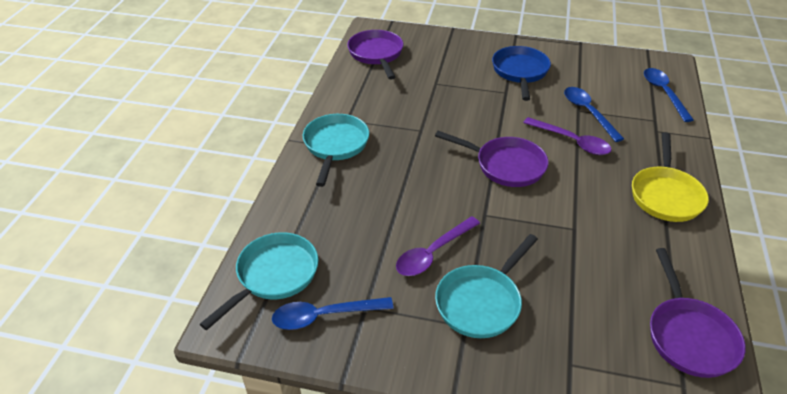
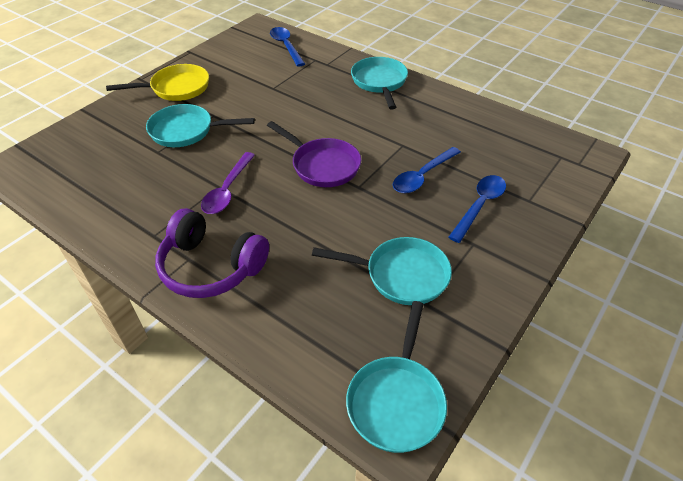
blue pan: 1 -> 0
purple headphones: 0 -> 1
purple pan: 3 -> 1
purple spoon: 2 -> 1
turquoise pan: 3 -> 4

